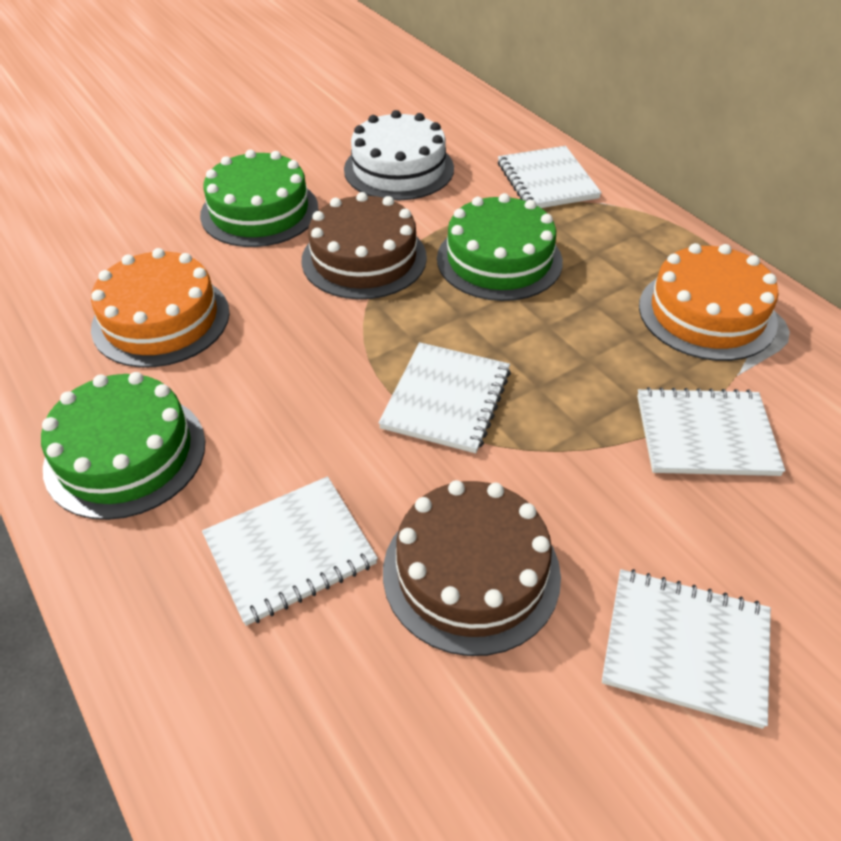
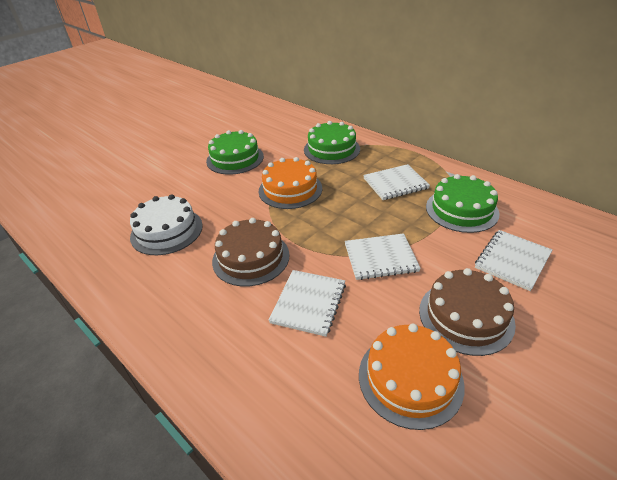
white notebook: 5 -> 4

